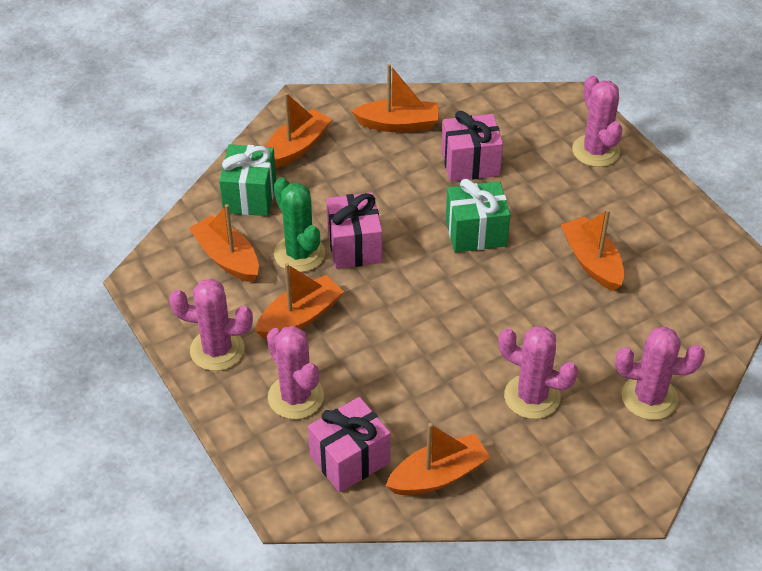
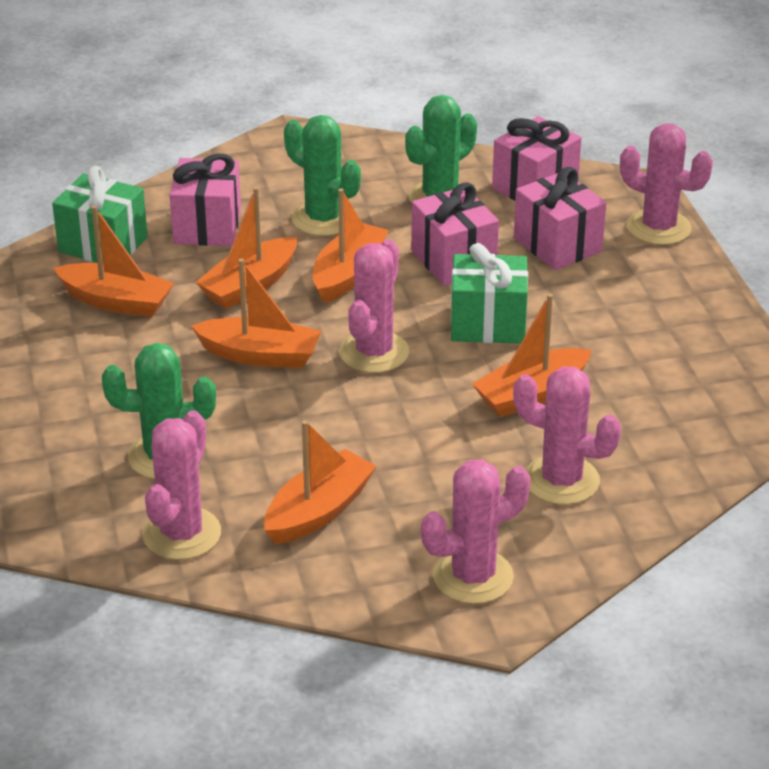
green cactus: 1 -> 3
pink gift: 3 -> 4

